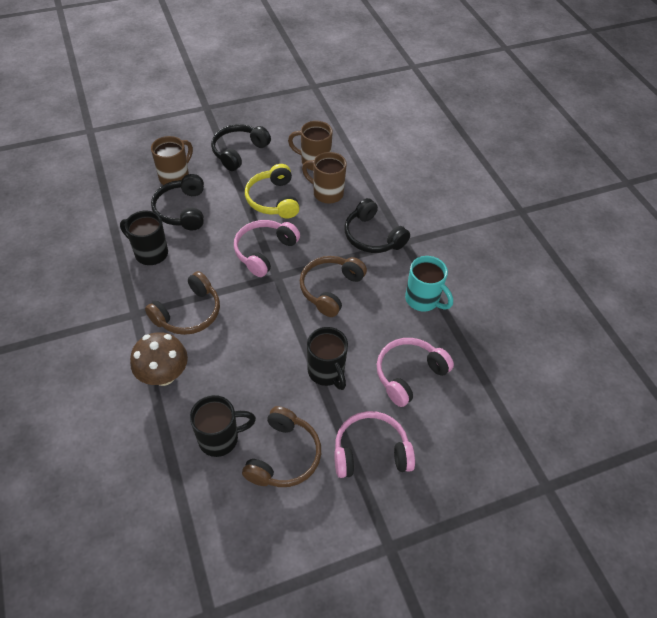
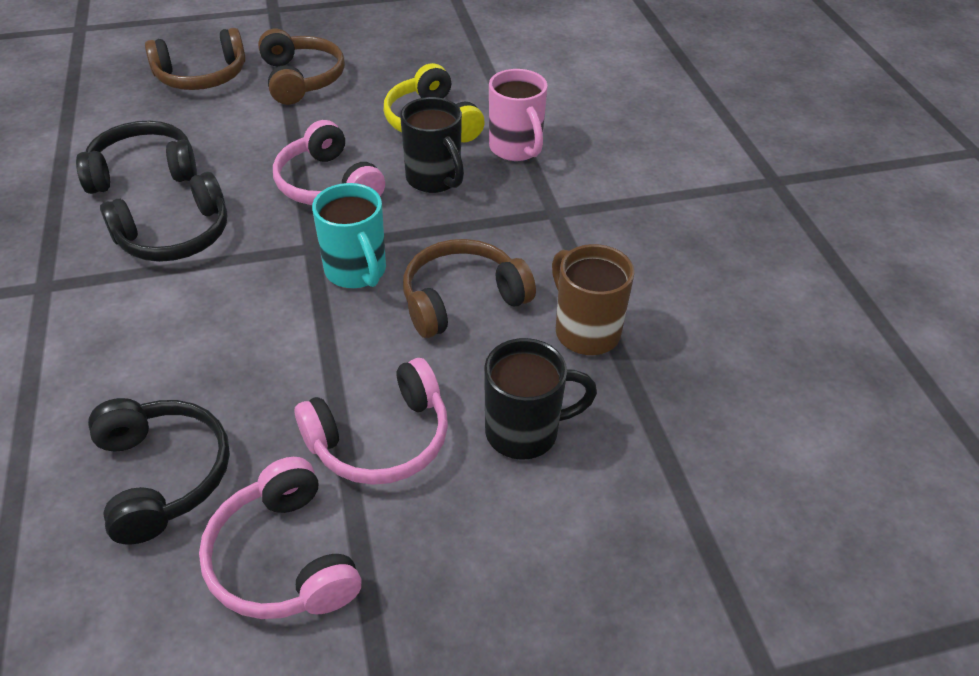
black mug: 3 -> 2
brown mug: 3 -> 1
brown mushroom: 1 -> 0
pink mug: 0 -> 1

